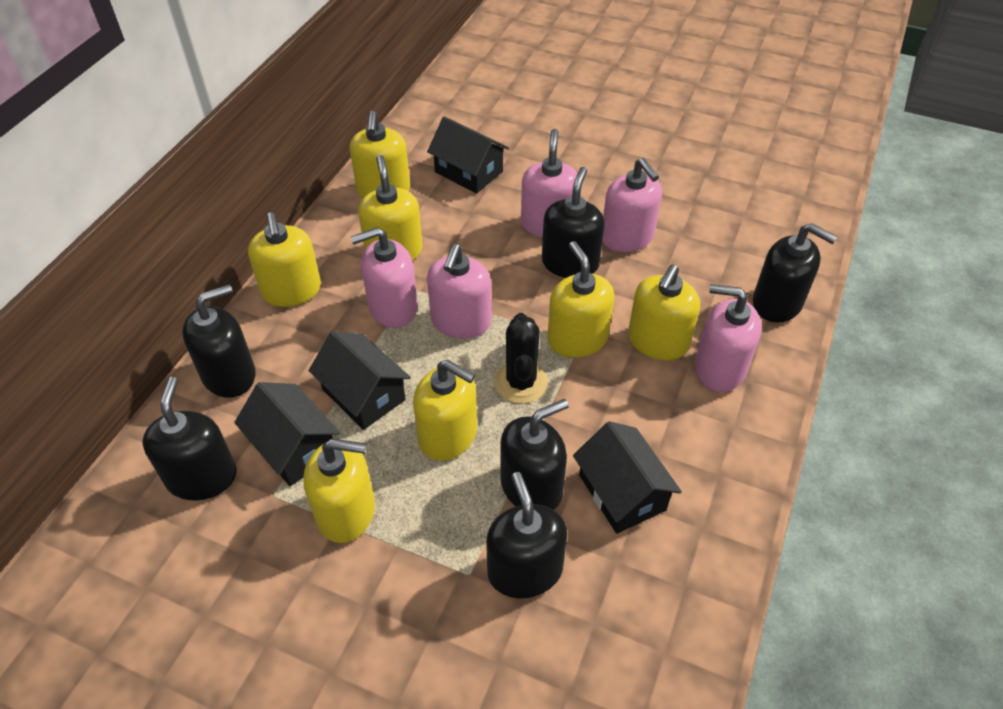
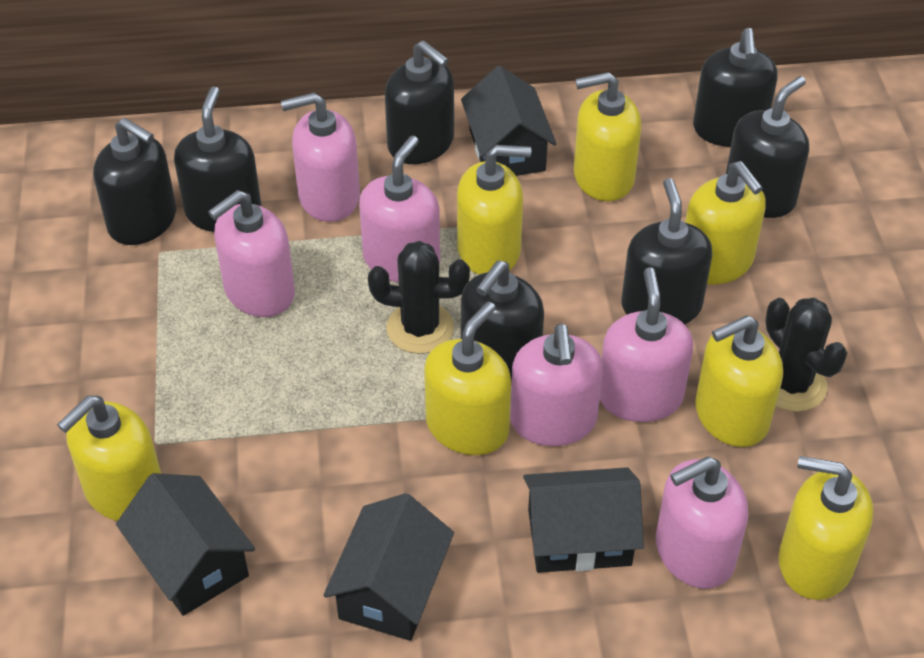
black cactus: 1 -> 2
black soap dispenser: 6 -> 7
pink soap dispenser: 5 -> 6

